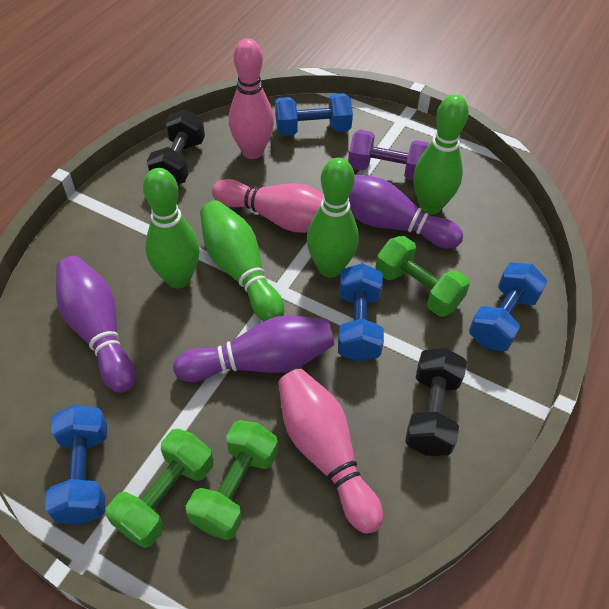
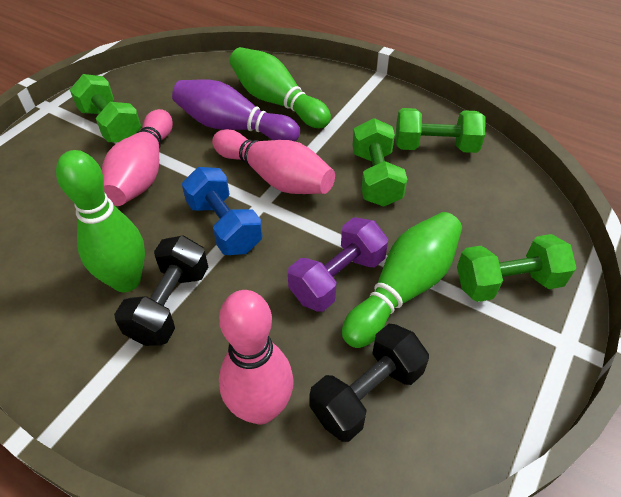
blue dumbbell: 4 -> 1
green bowling pin: 4 -> 3
green dumbbell: 3 -> 4
purple bowling pin: 3 -> 1

